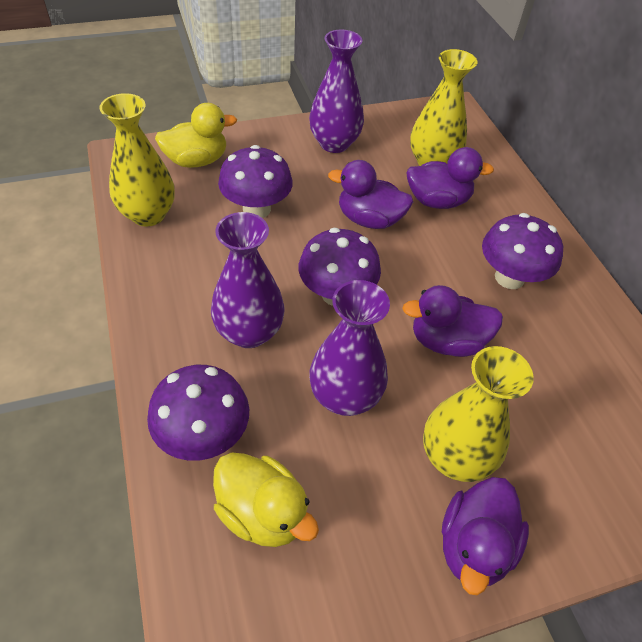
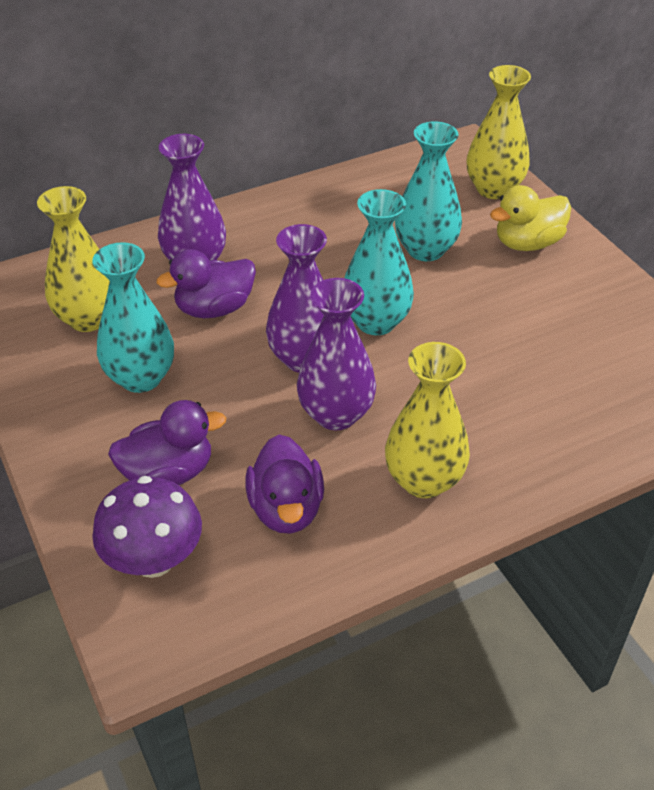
purple duck: 4 -> 3
purple mushroom: 4 -> 1
turquoise vase: 0 -> 3
yellow duck: 2 -> 1

